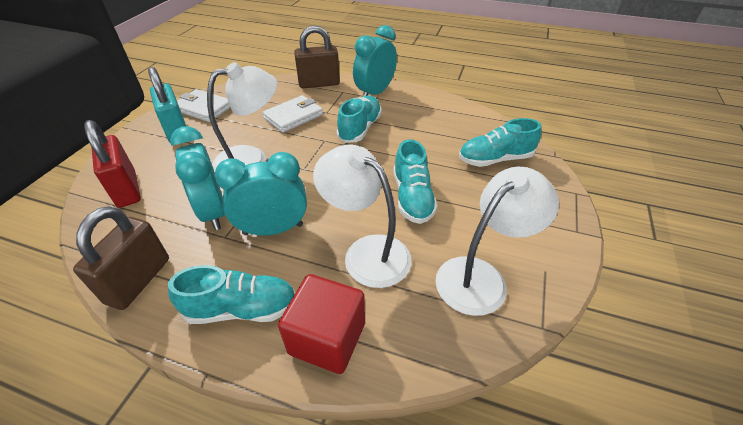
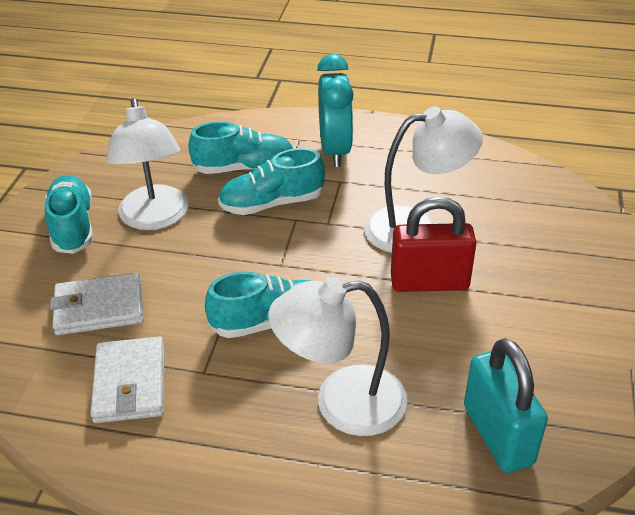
brown padlock: 2 -> 0
red cube: 1 -> 0
turquoise clock: 3 -> 1

